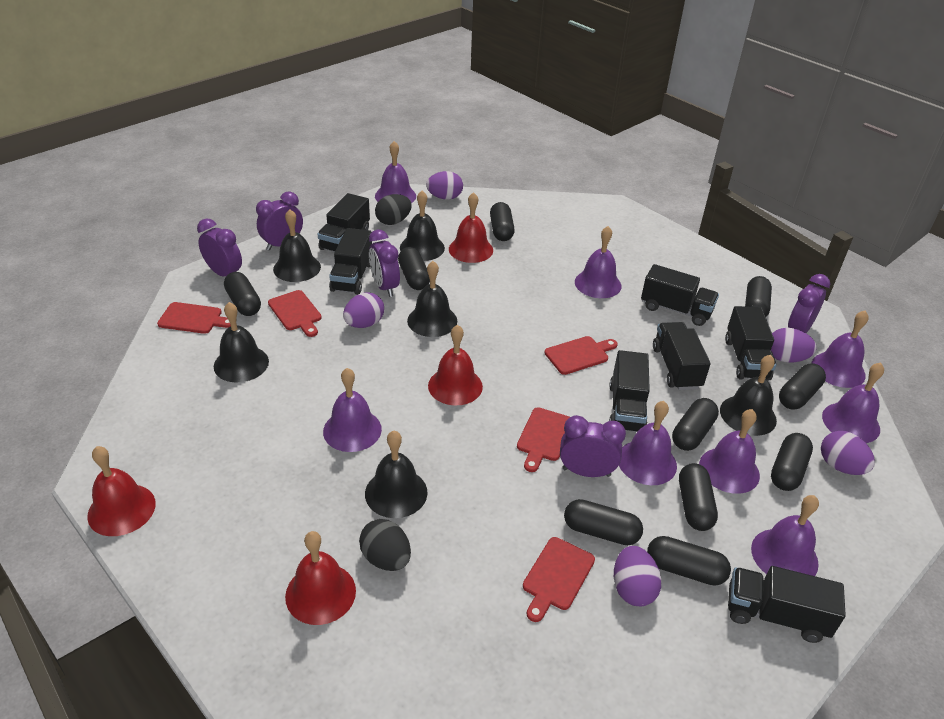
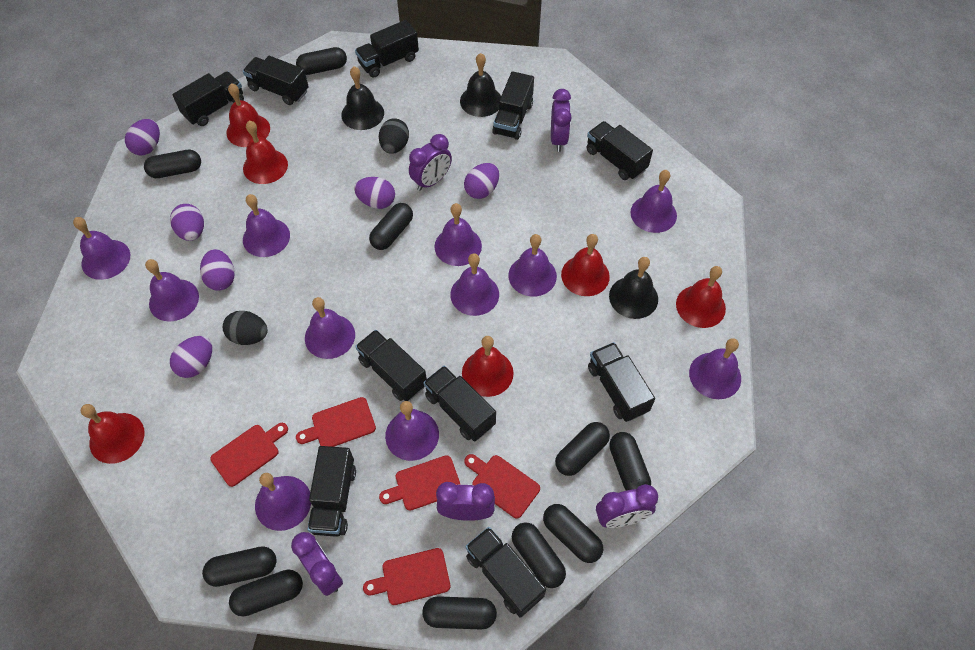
black bell: 6 -> 3
black truck: 7 -> 10
purple bell: 8 -> 11
purple egg: 5 -> 6
red bell: 4 -> 6

